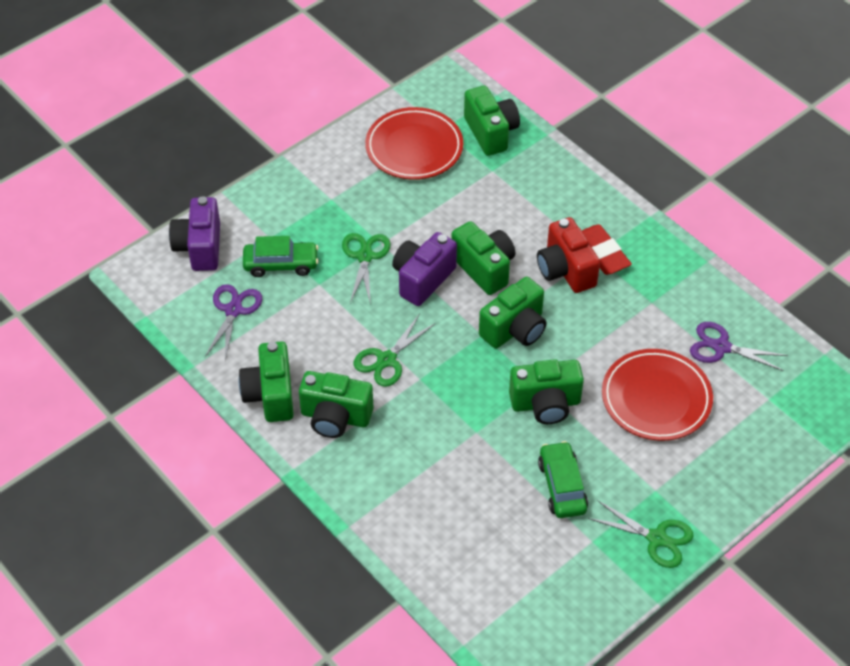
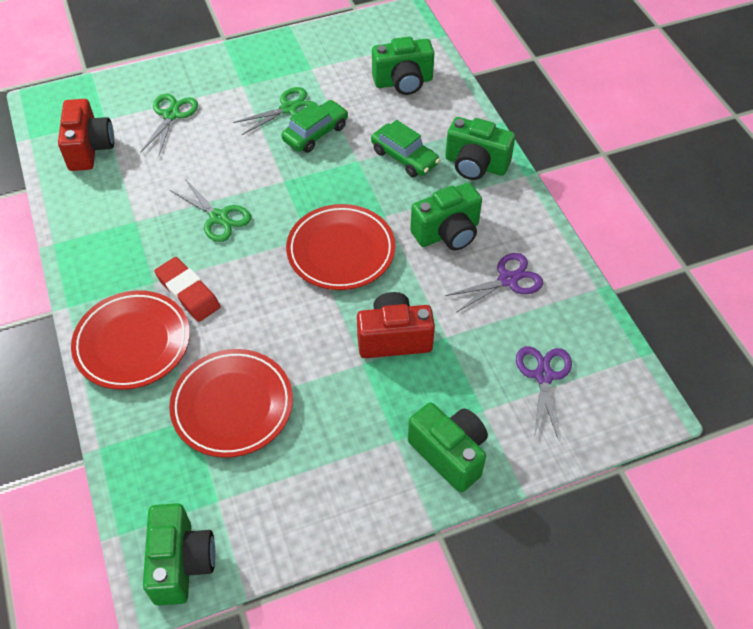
green camera: 6 -> 5
purple camera: 2 -> 0
red camera: 1 -> 2
red plate: 2 -> 3

